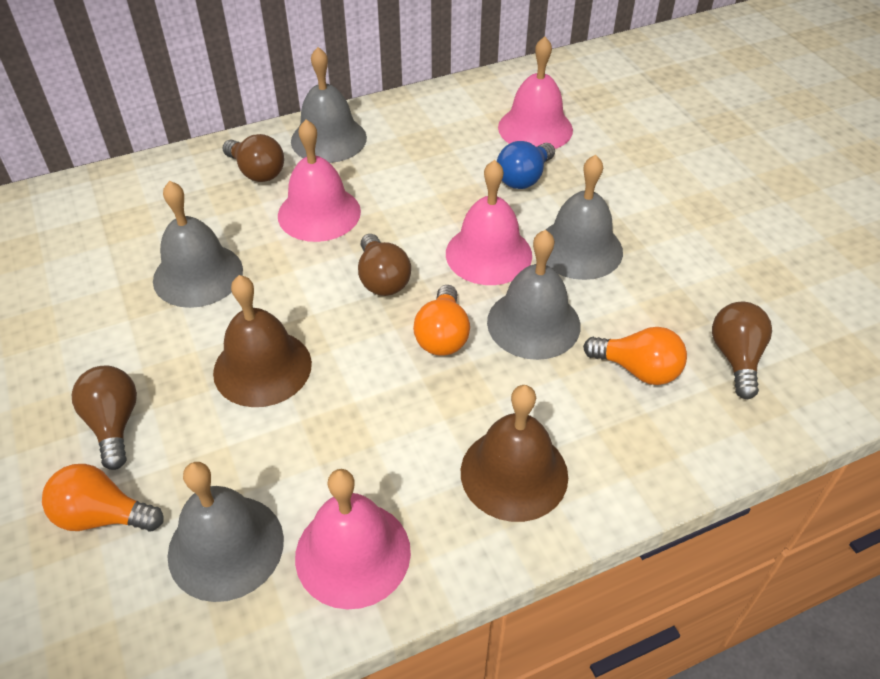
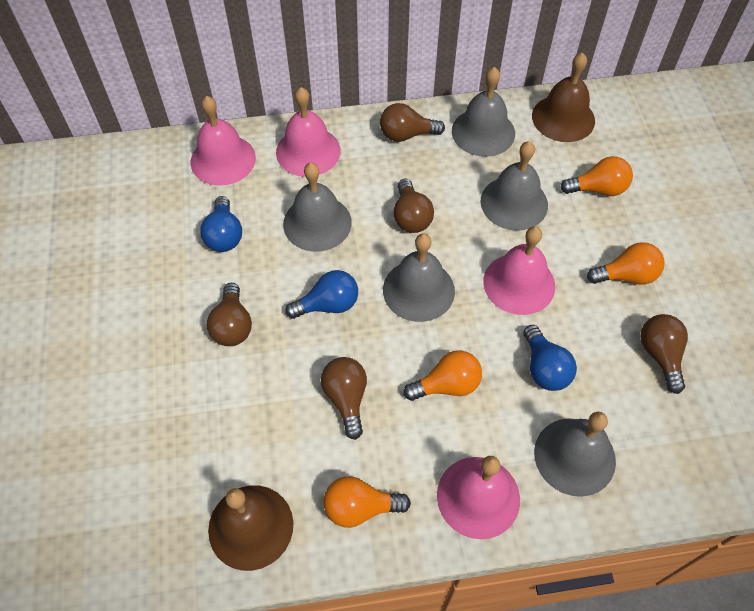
blue light bulb: 1 -> 3
brown light bulb: 4 -> 5
orange light bulb: 3 -> 4

